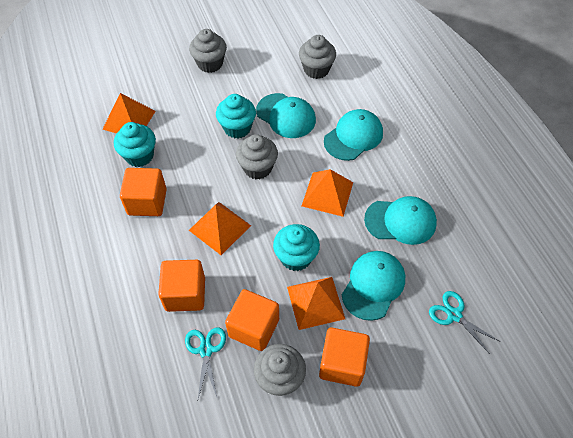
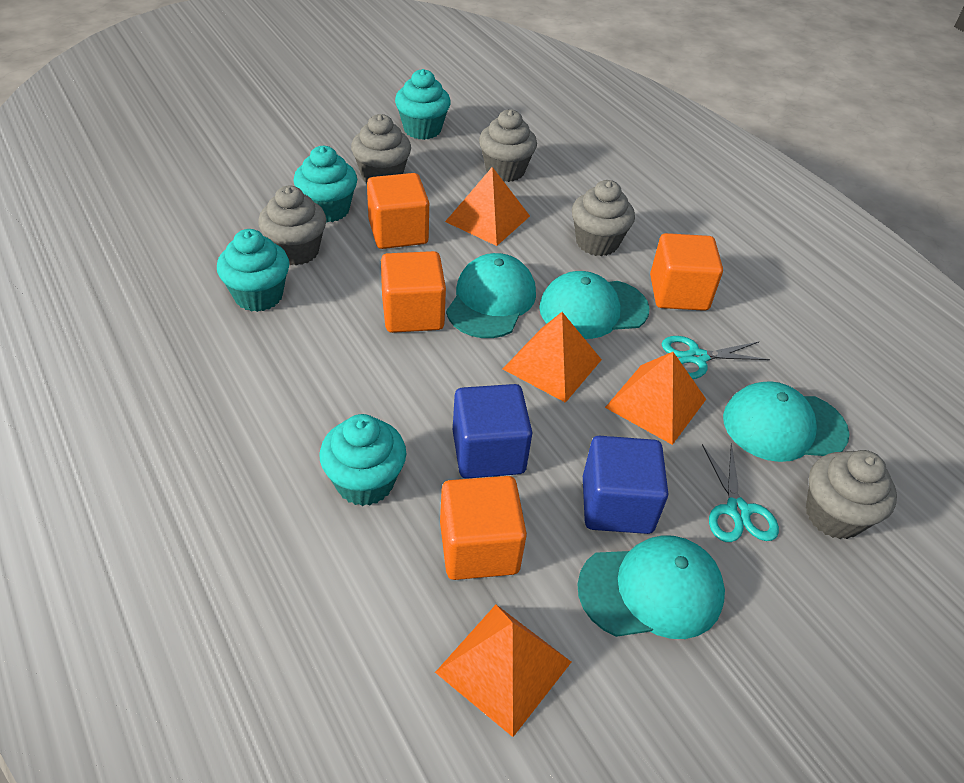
blue cube: 0 -> 2
grey cupcake: 4 -> 5
turquoise cupcake: 3 -> 4

